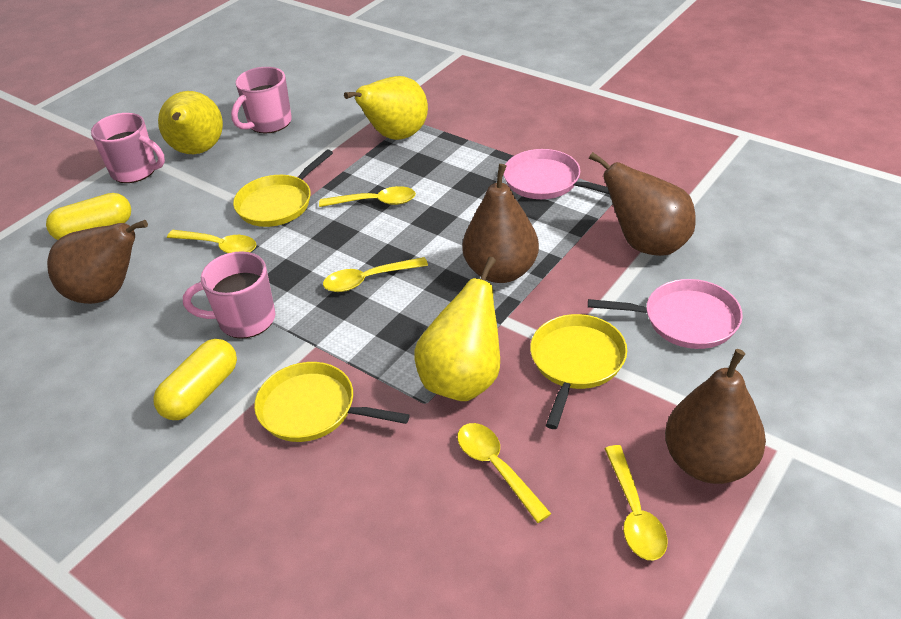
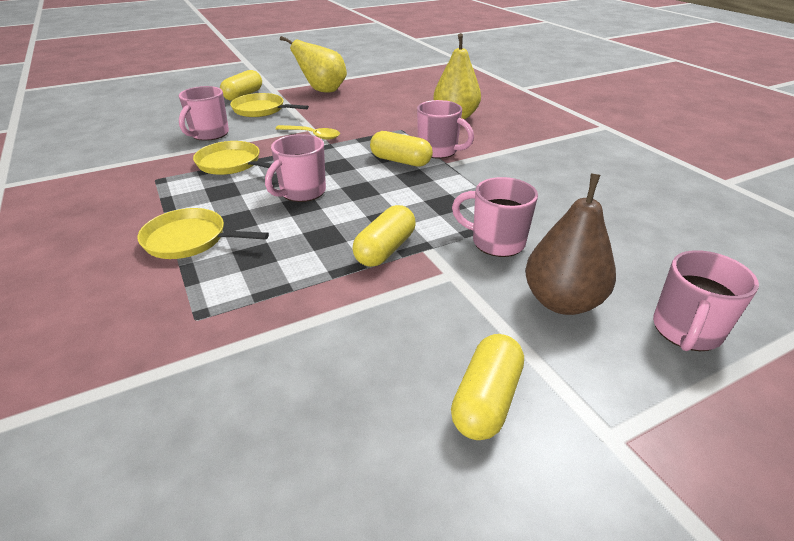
brown pear: 4 -> 1
pink mug: 3 -> 5
pink pan: 2 -> 0
yellow capsule: 2 -> 4
yellow pear: 3 -> 2
yellow spoon: 5 -> 1

